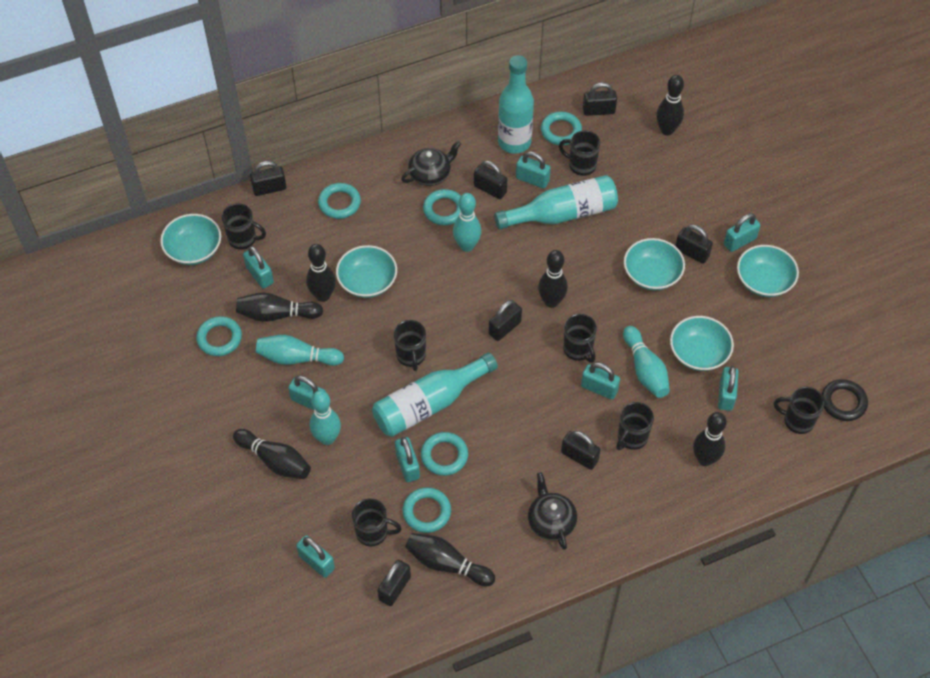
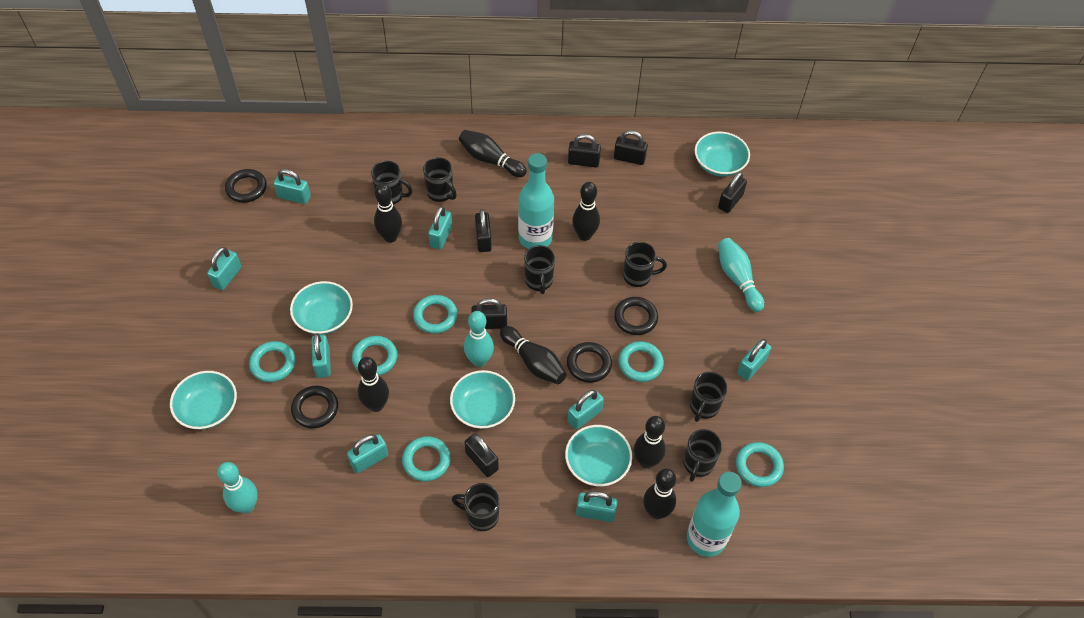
black padlock: 7 -> 6
black ring: 1 -> 4
black teapot: 2 -> 0
turquoise bottle: 3 -> 2
turquoise bowling pin: 4 -> 3

